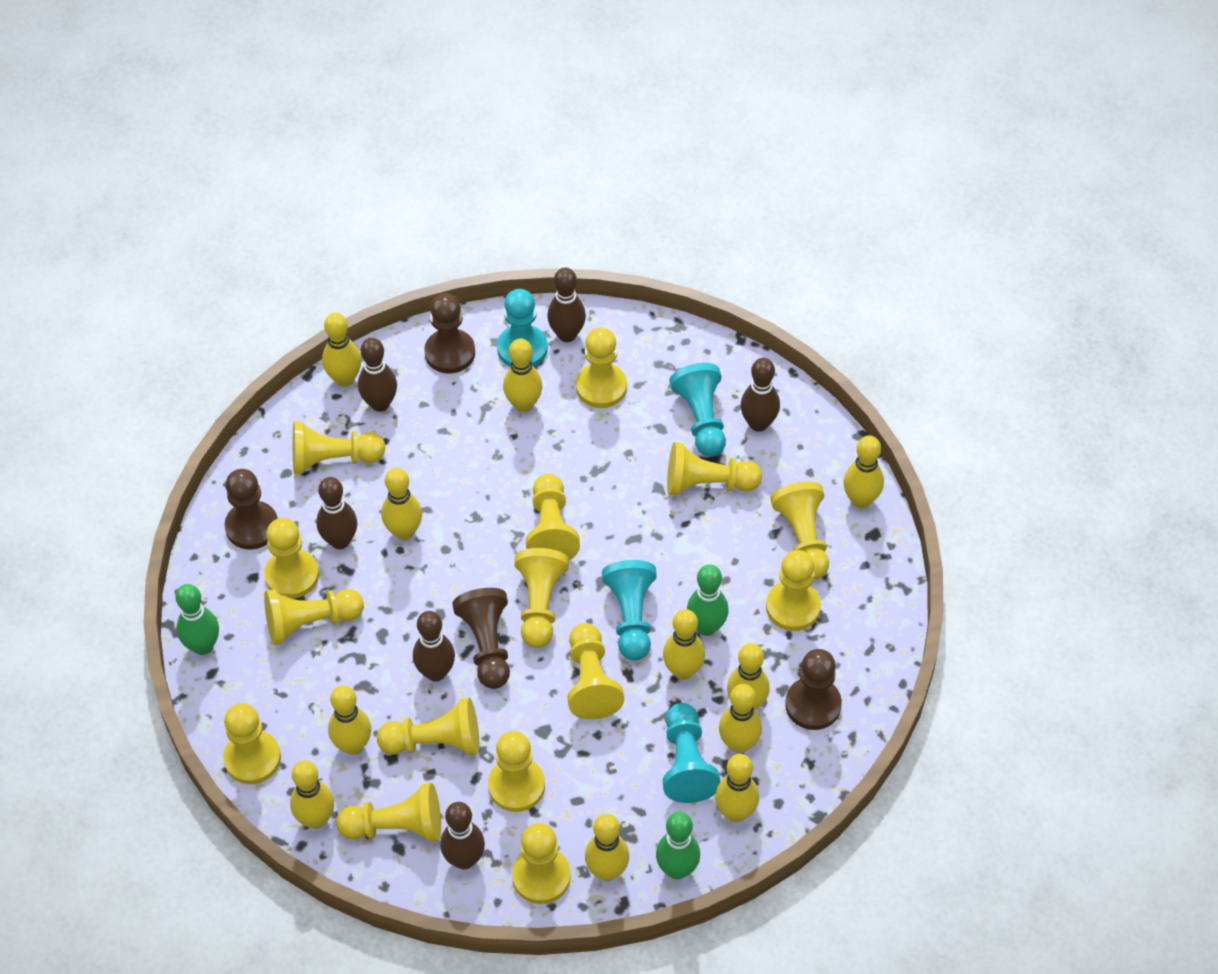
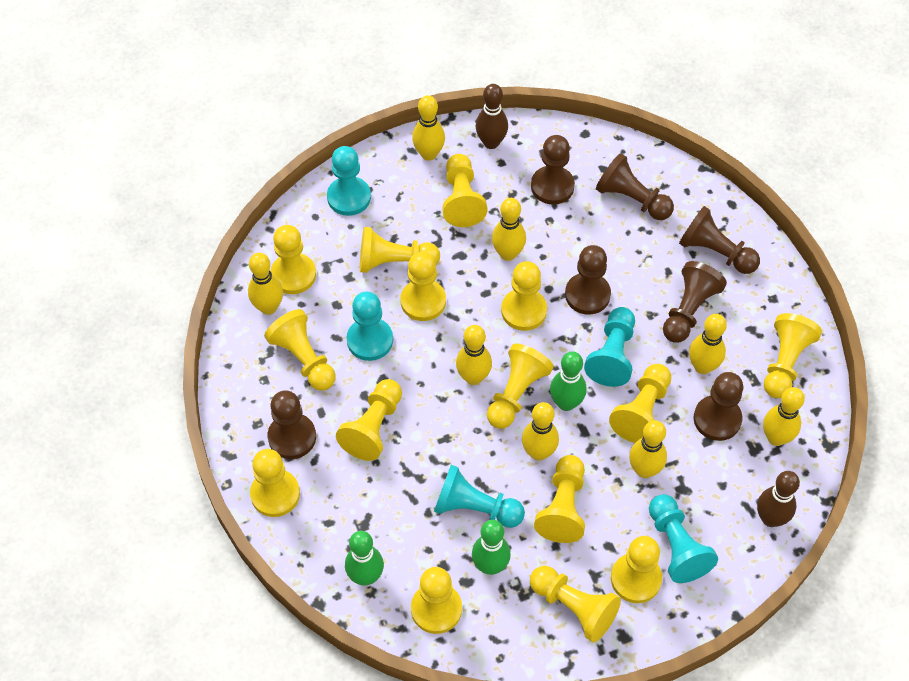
brown bowling pin: 6 -> 2
brown pawn: 4 -> 7
turquoise pawn: 4 -> 5
yellow bowling pin: 11 -> 8

